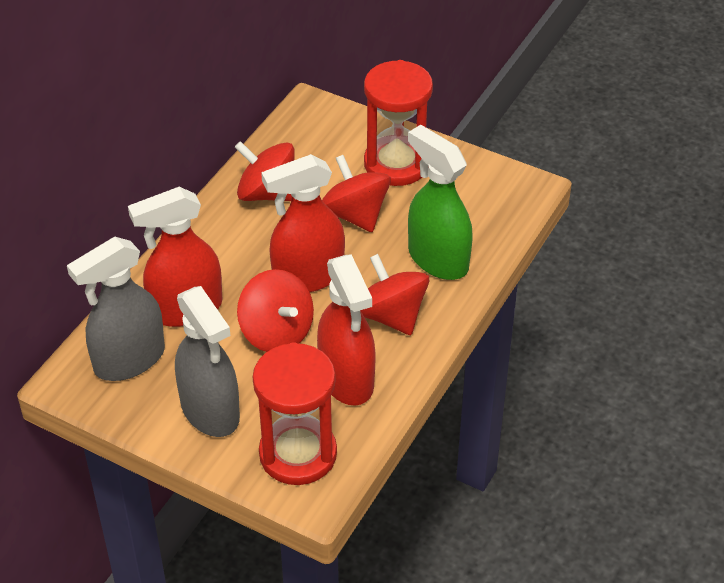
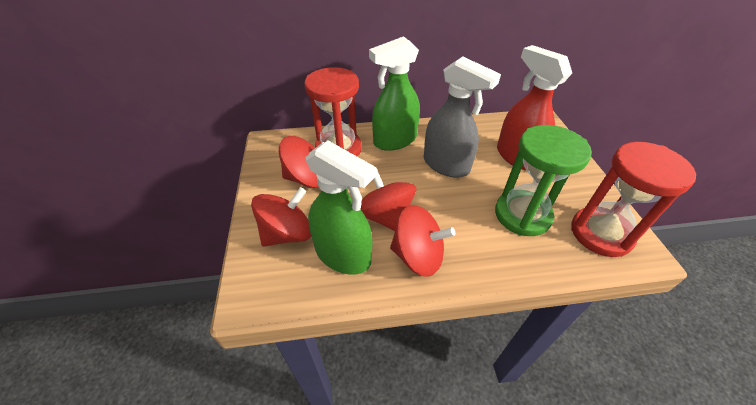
green hourglass: 0 -> 1
green spray bottle: 1 -> 2
grey spray bottle: 2 -> 1
red spray bottle: 3 -> 1

